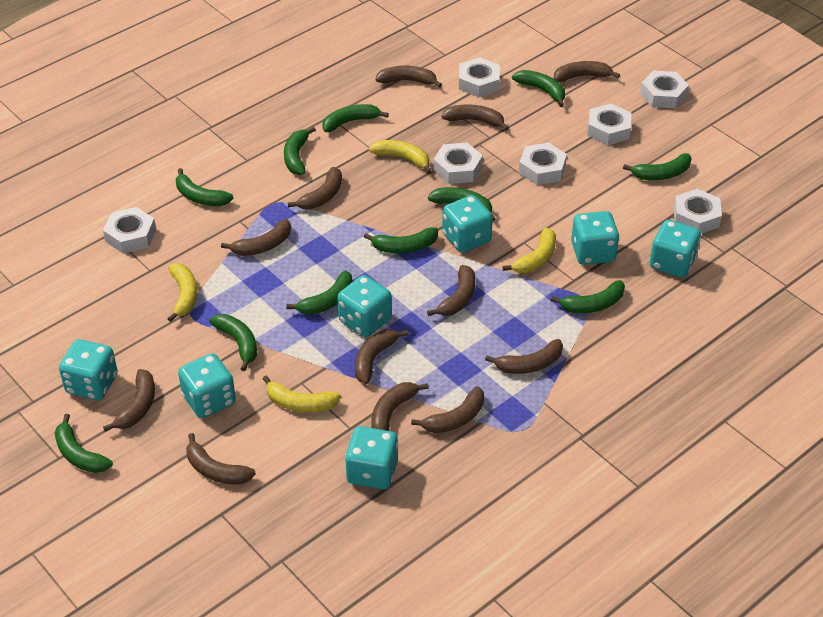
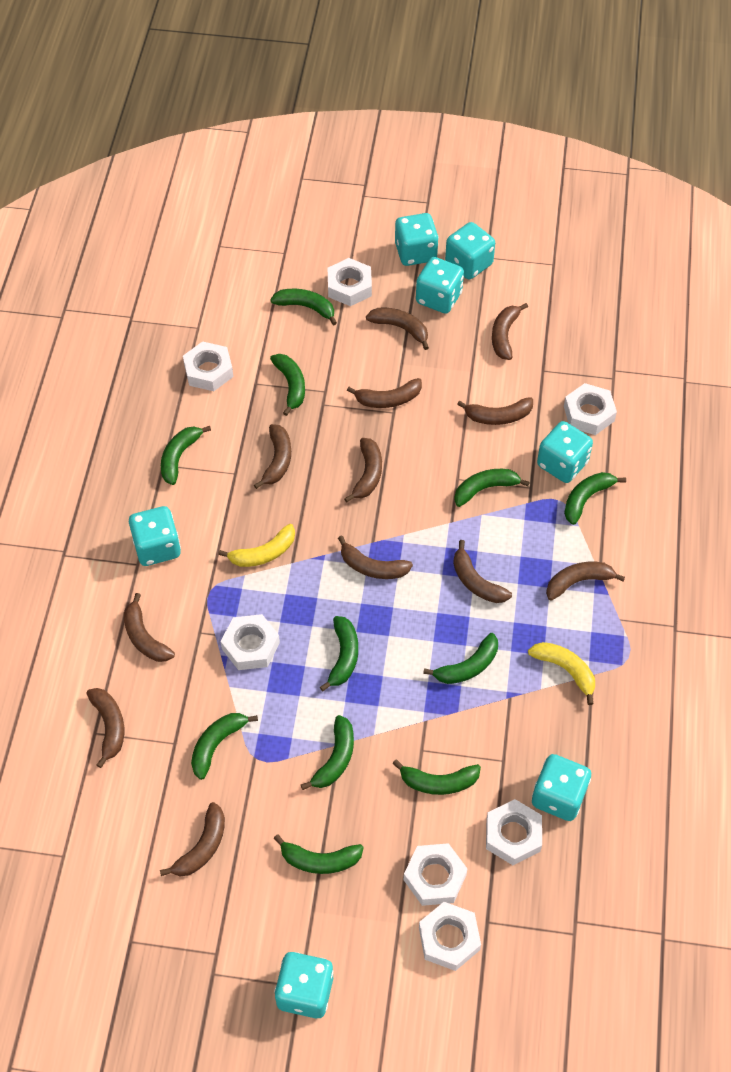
yellow banana: 4 -> 2

